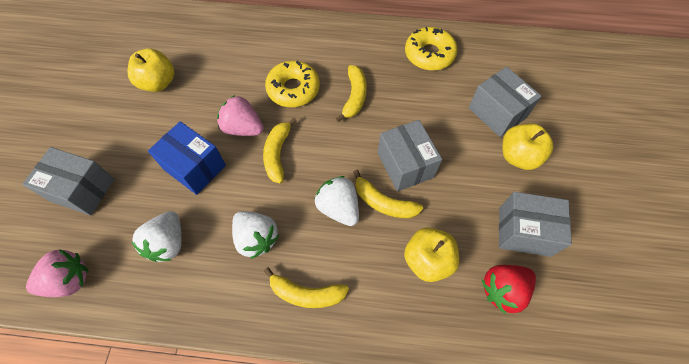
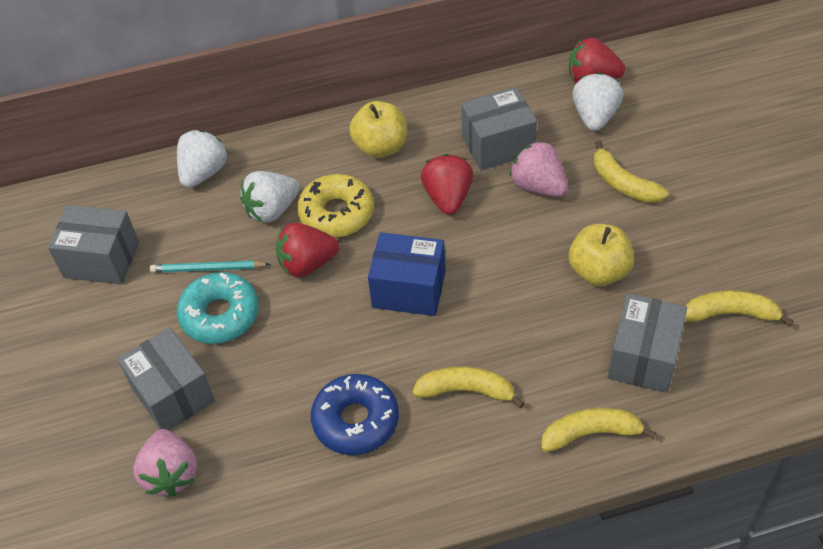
blue donut: 0 -> 1
red strawberry: 1 -> 3
turquoise donut: 0 -> 1
turquoise pencil: 0 -> 1
yellow apple: 3 -> 2
yellow donut: 2 -> 1

